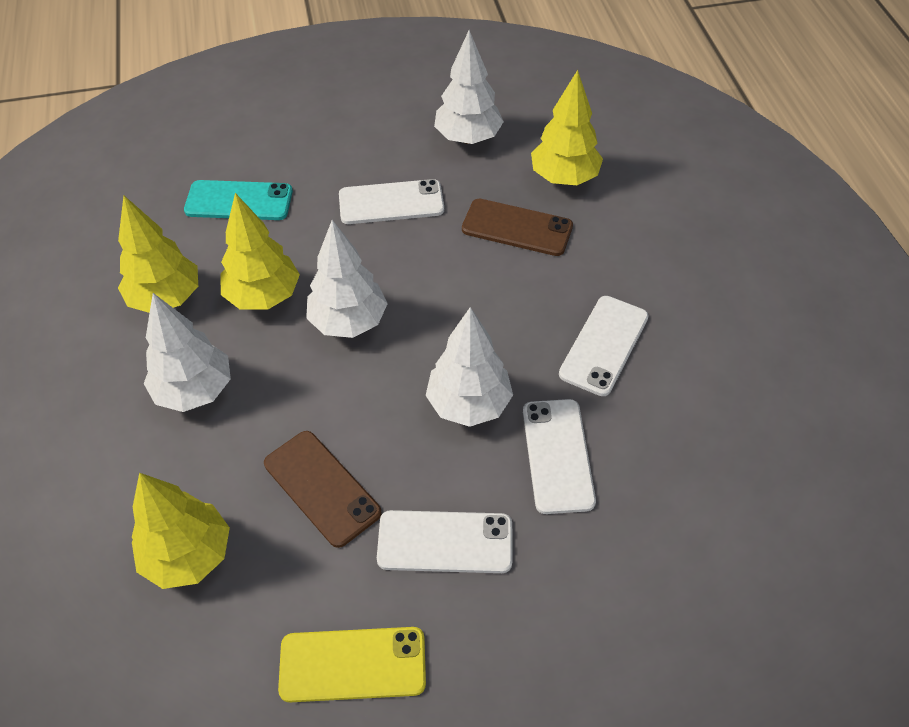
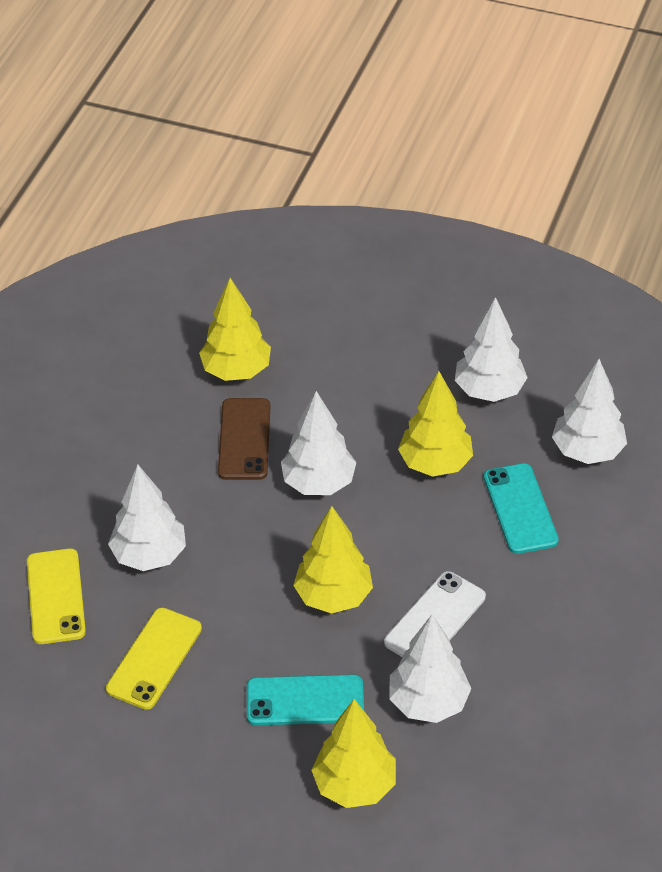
brown phone: 2 -> 1
turquoise phone: 1 -> 2
white phone: 4 -> 1
white tree: 4 -> 5
yellow phone: 1 -> 2

